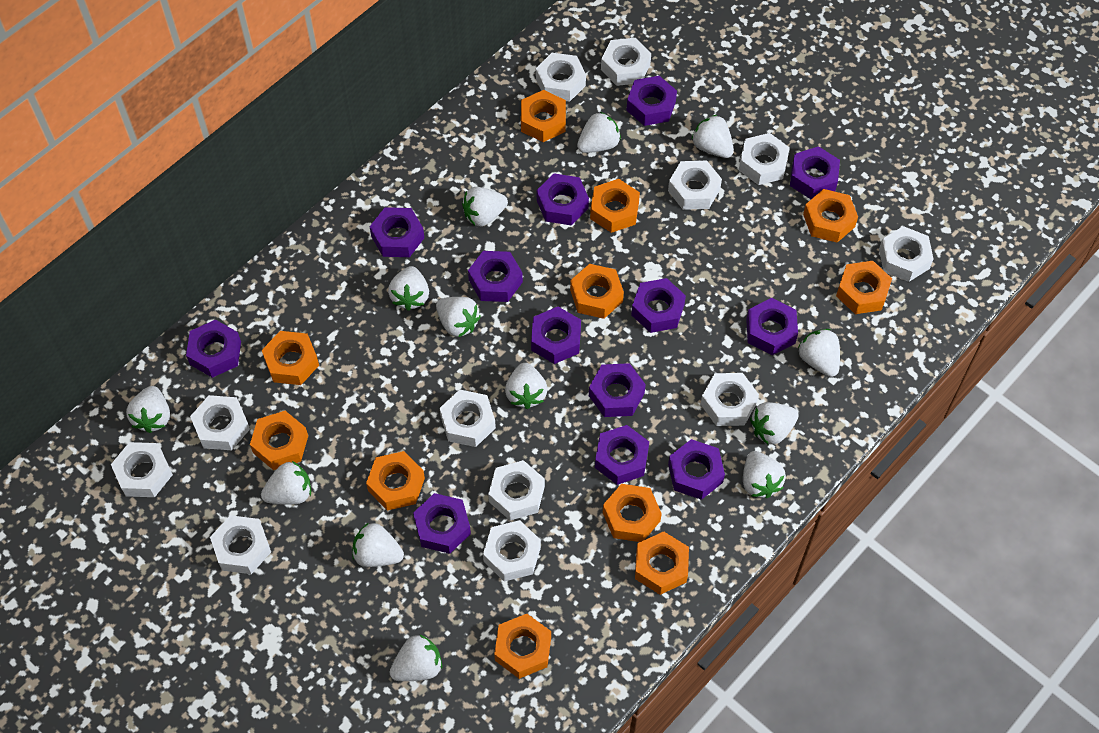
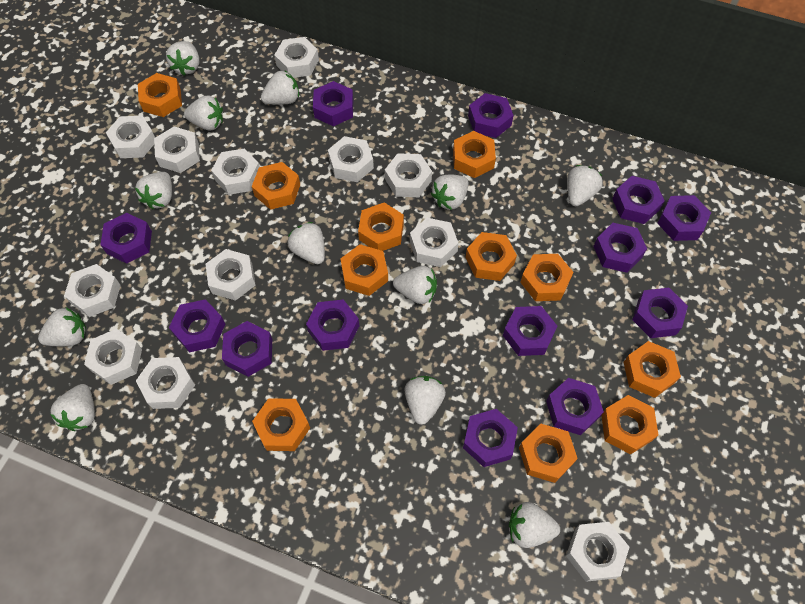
white strawberry: 13 -> 12

